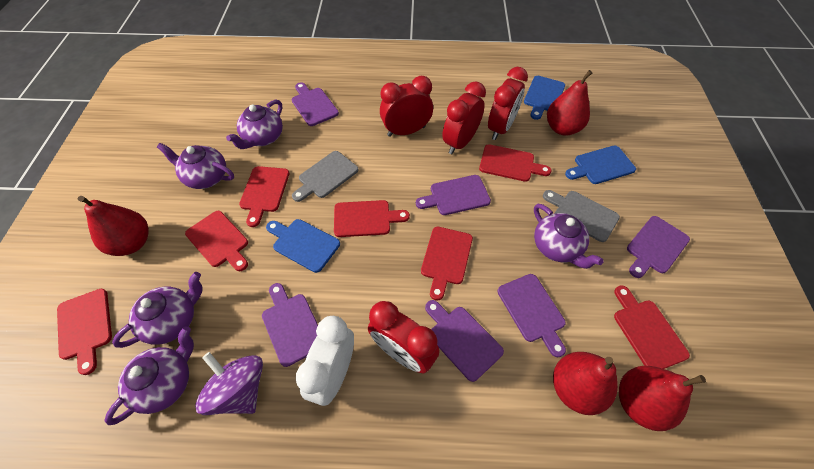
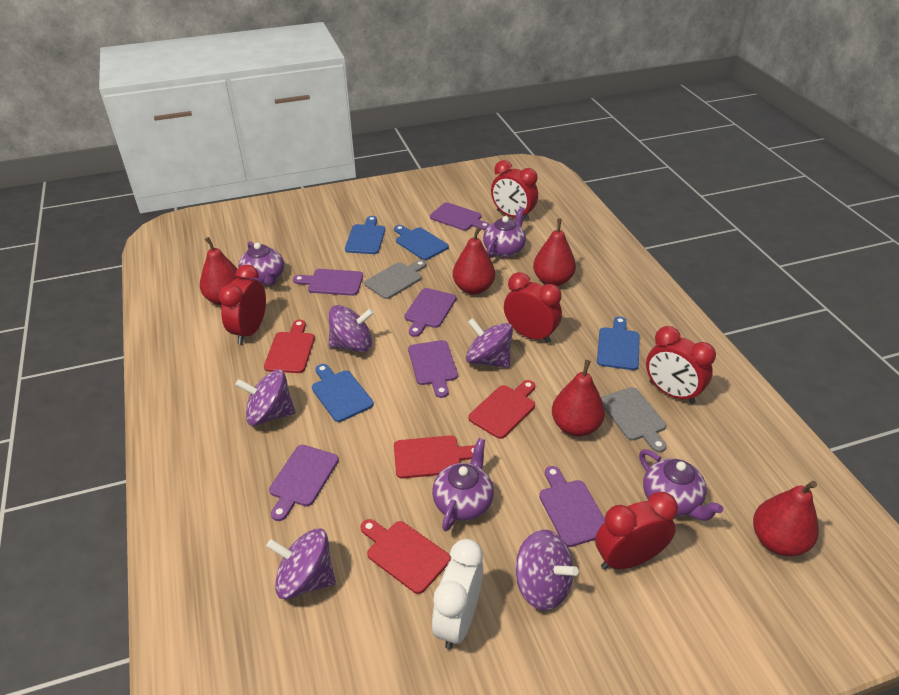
blue cutting board: 3 -> 4
purple spinning top: 1 -> 5
purple teapot: 5 -> 4
red clock: 4 -> 5
red cutting board: 7 -> 4
red pear: 4 -> 5

